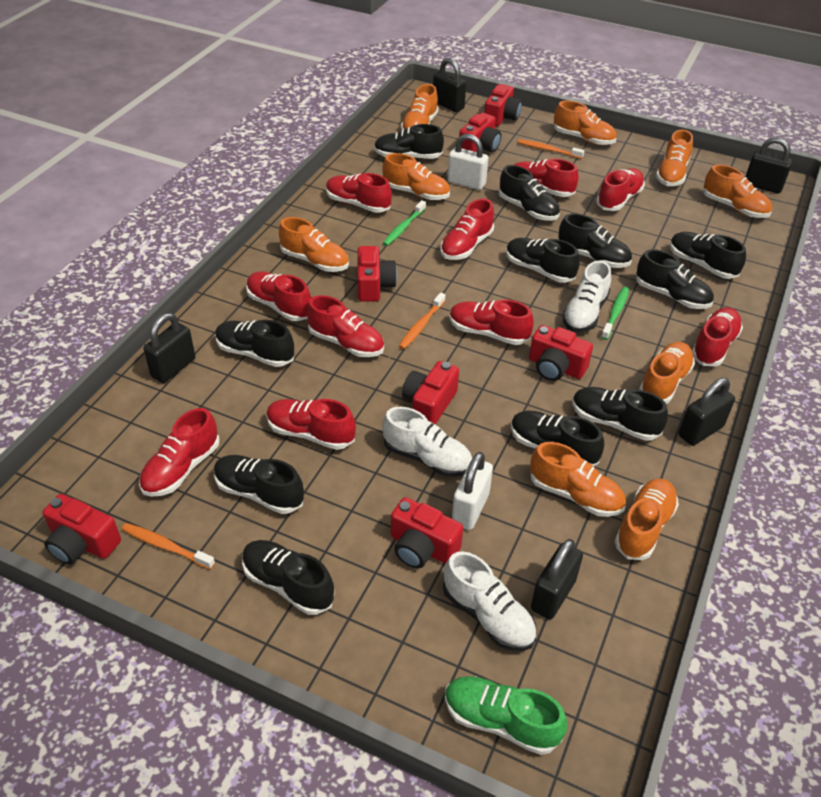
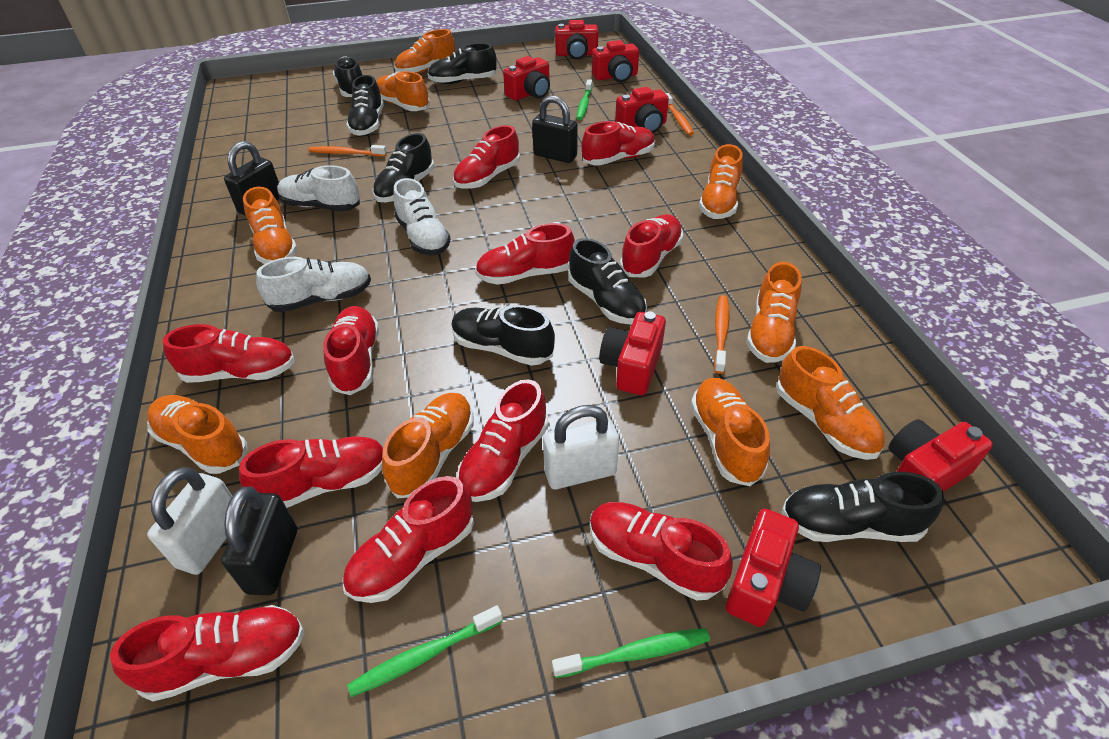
black padlock: 5 -> 3
black shoe: 11 -> 7
green shoe: 1 -> 0
green toothbrush: 2 -> 3
red shoe: 10 -> 11

